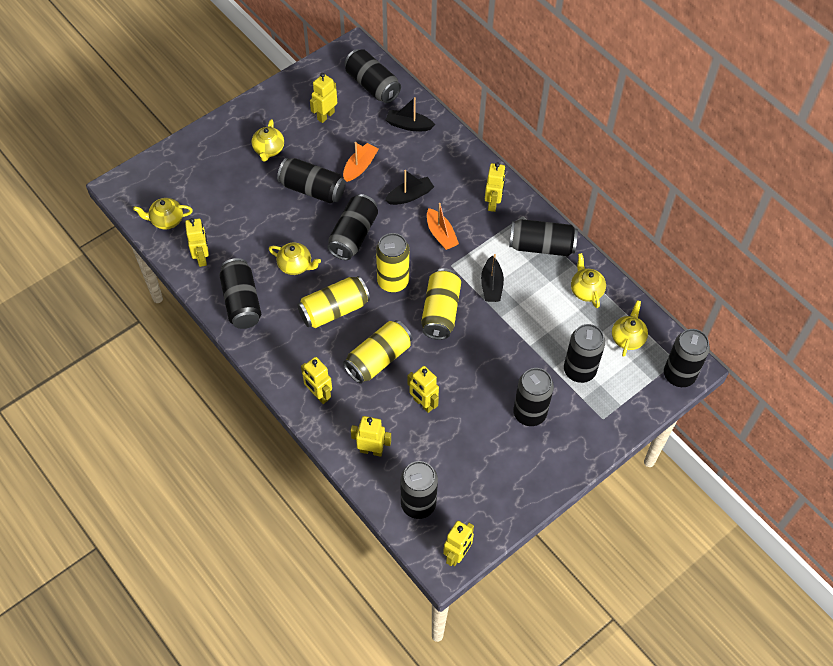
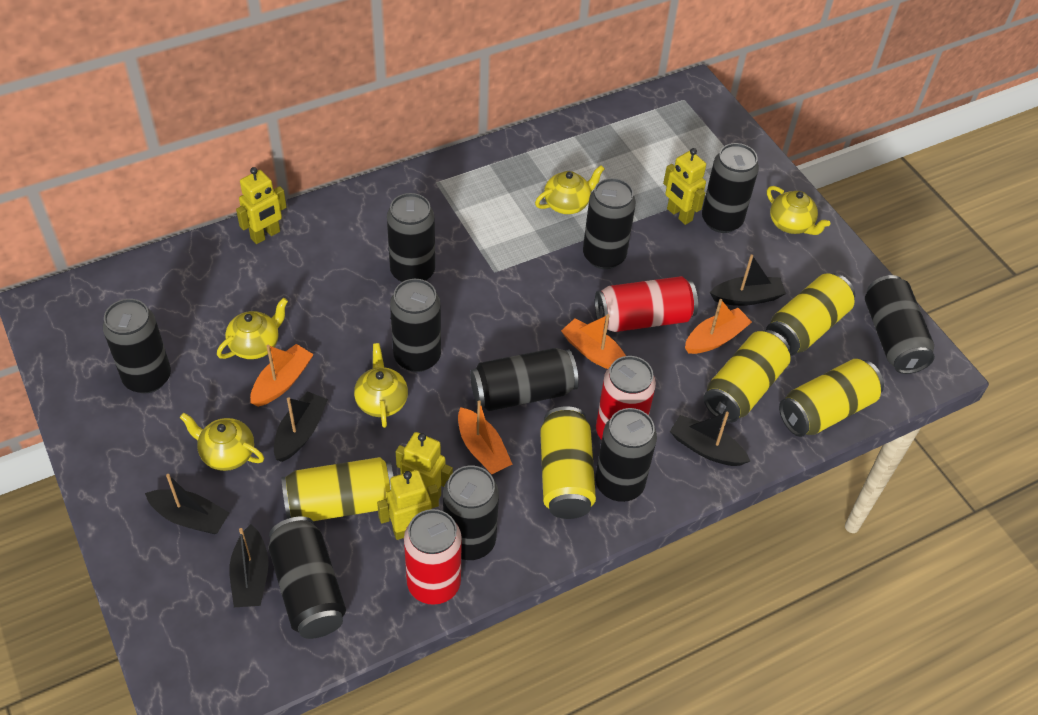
black boat: 3 -> 5
black can: 9 -> 10
orange boat: 2 -> 4
red can: 0 -> 3
yellow can: 4 -> 5
yellow robot: 7 -> 4

